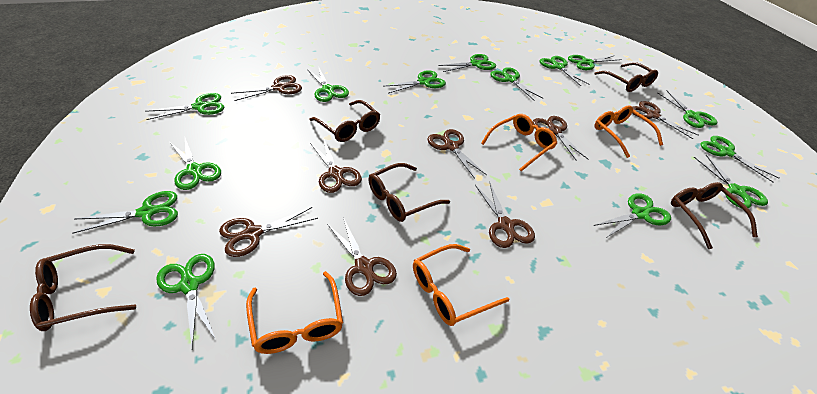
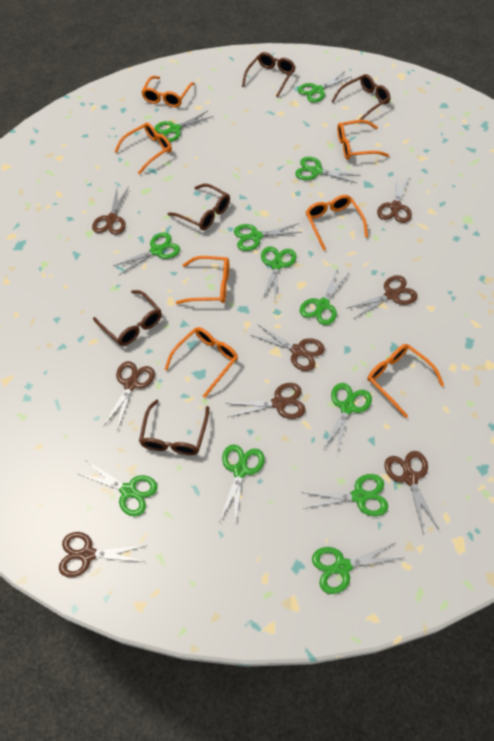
green scissors: 14 -> 12
orange glasses: 4 -> 7

